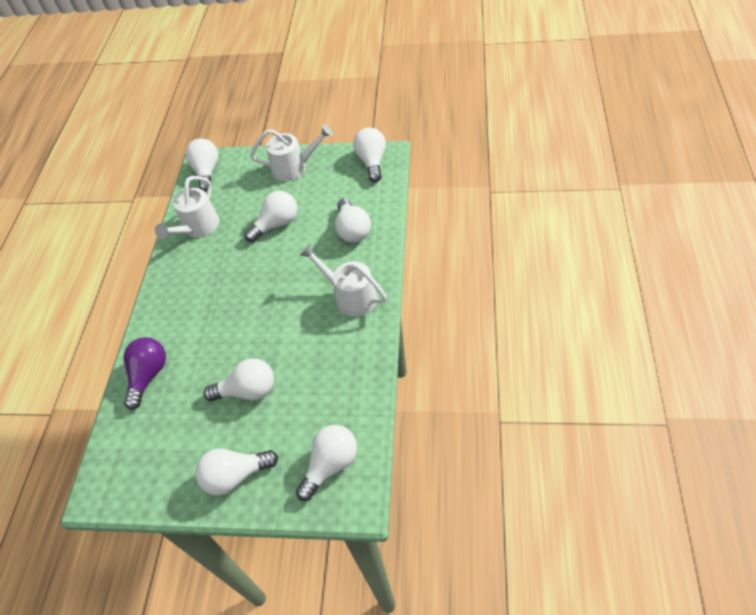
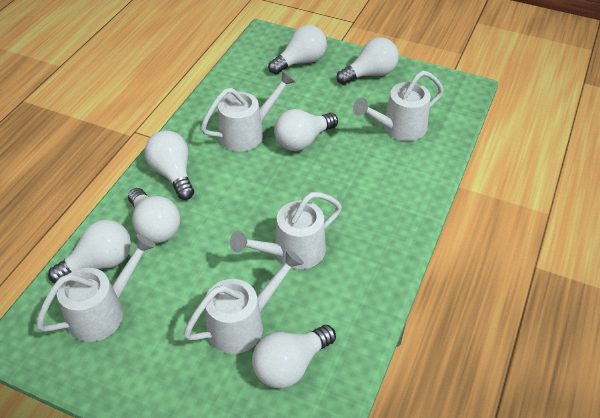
purple light bulb: 1 -> 0
white watering can: 3 -> 5

